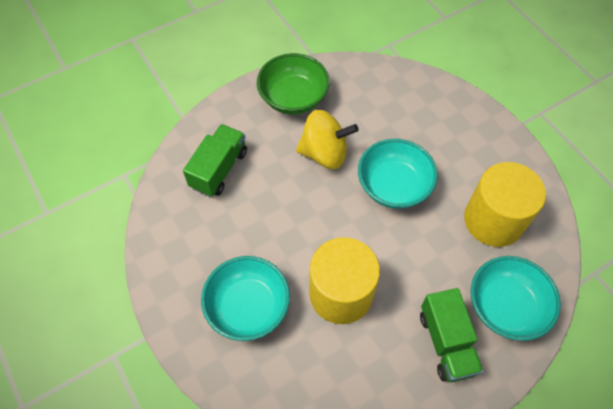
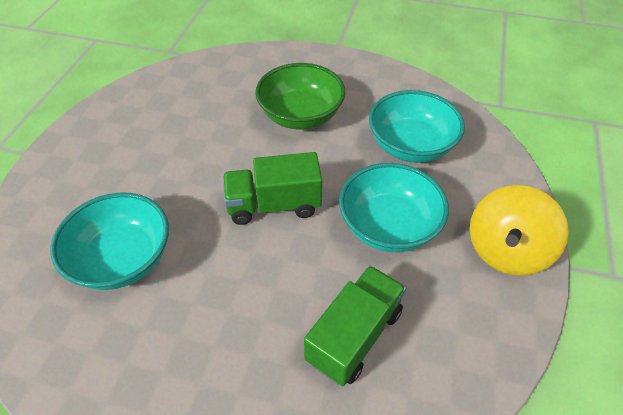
yellow cylinder: 2 -> 0

